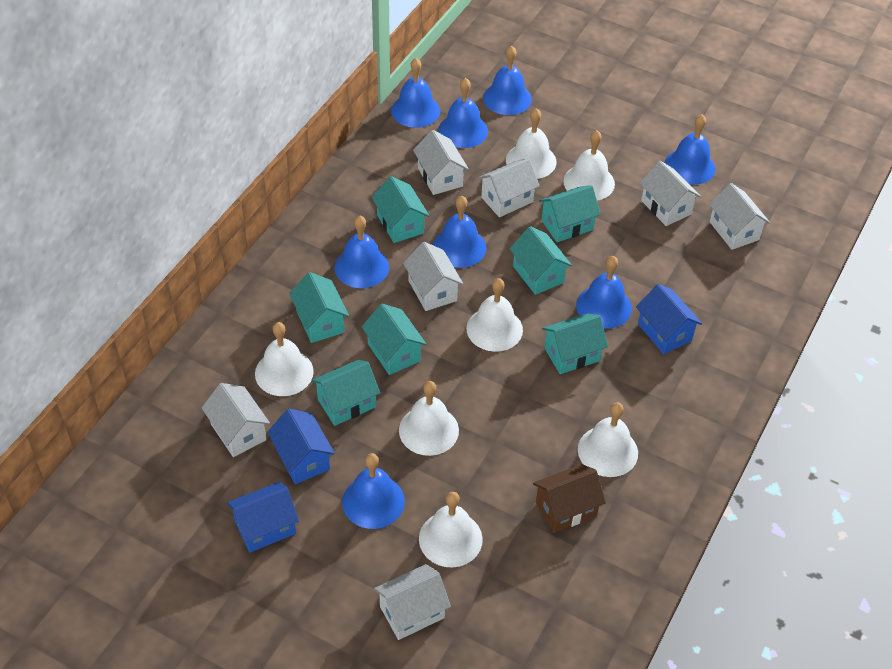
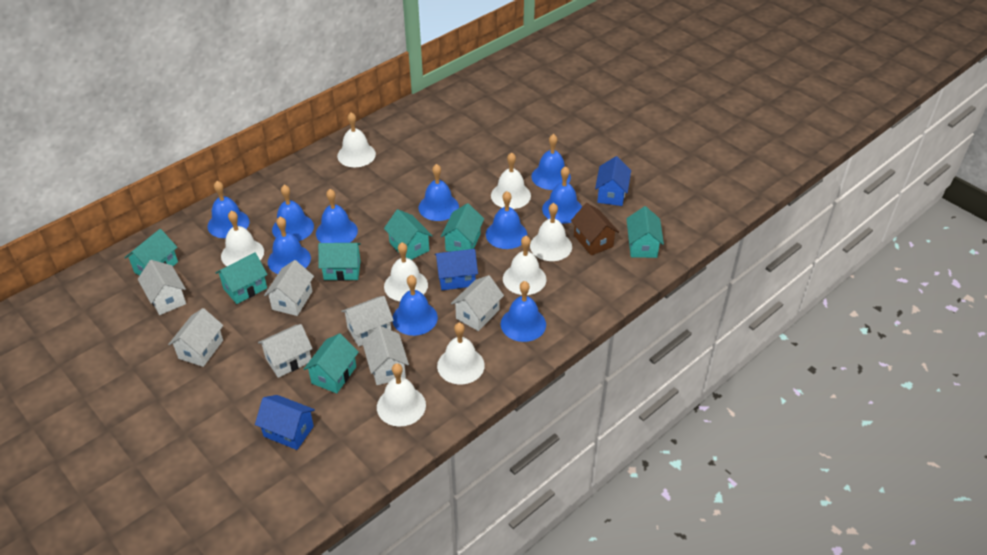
blue bell: 8 -> 10
white bell: 7 -> 8

